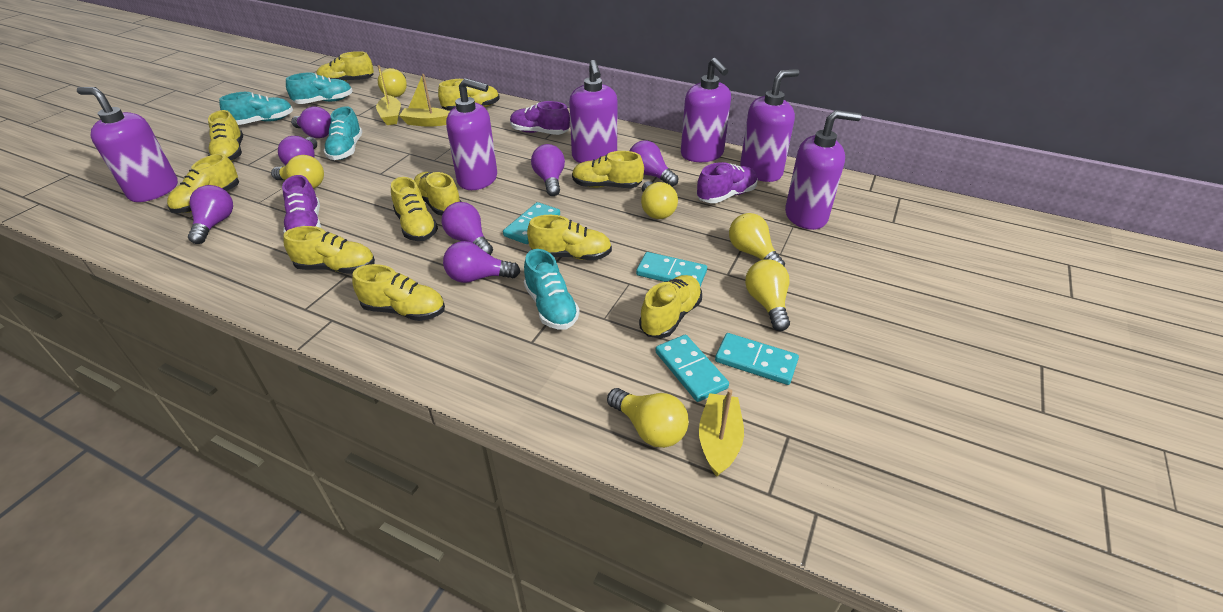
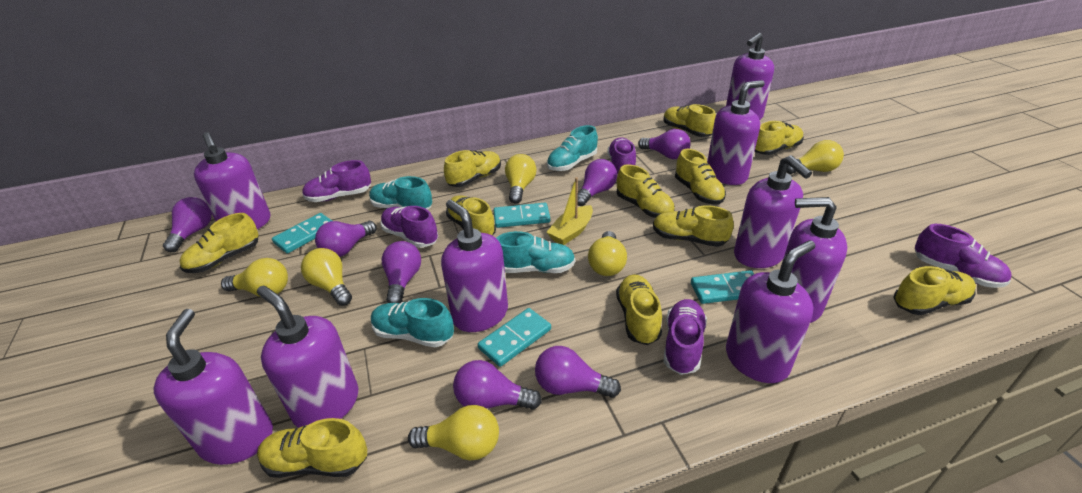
purple shoe: 3 -> 5
purple soap dispenser: 6 -> 9
yellow boat: 3 -> 1

